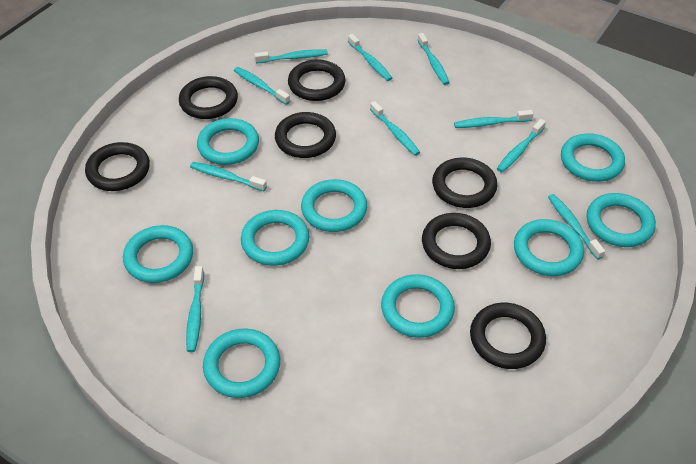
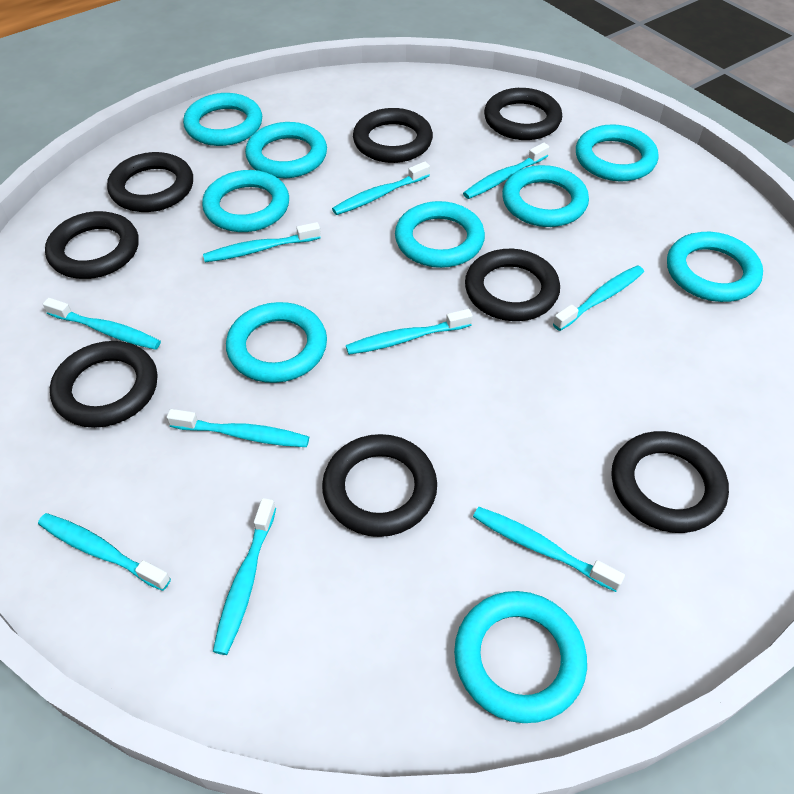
black ring: 7 -> 8

